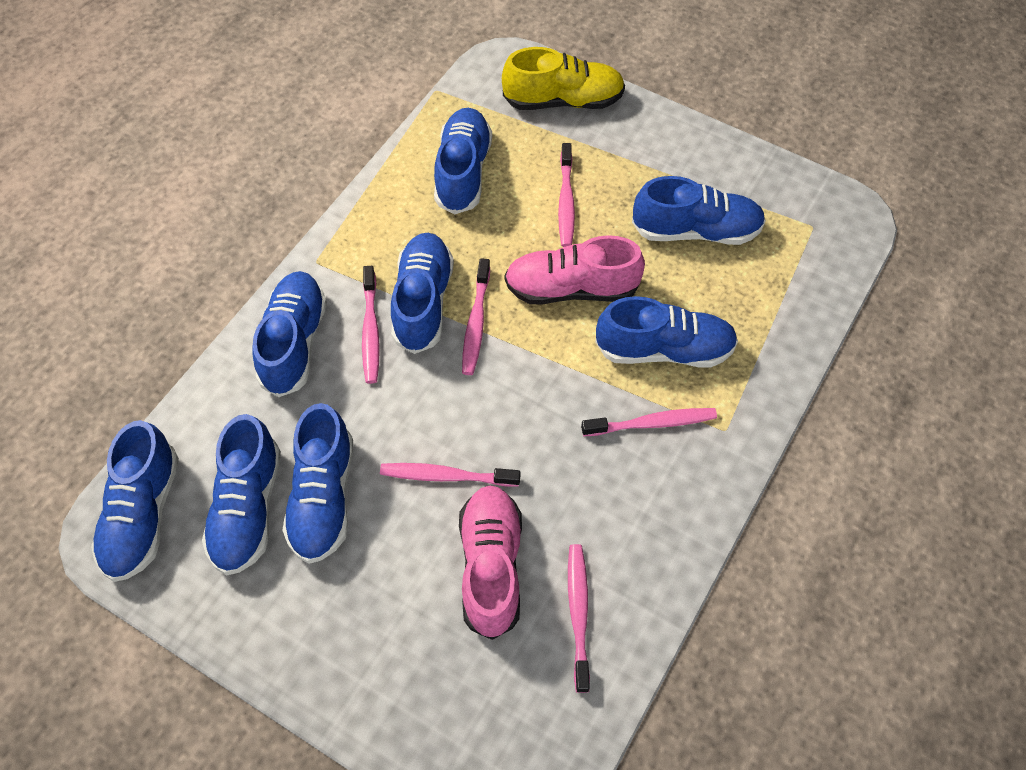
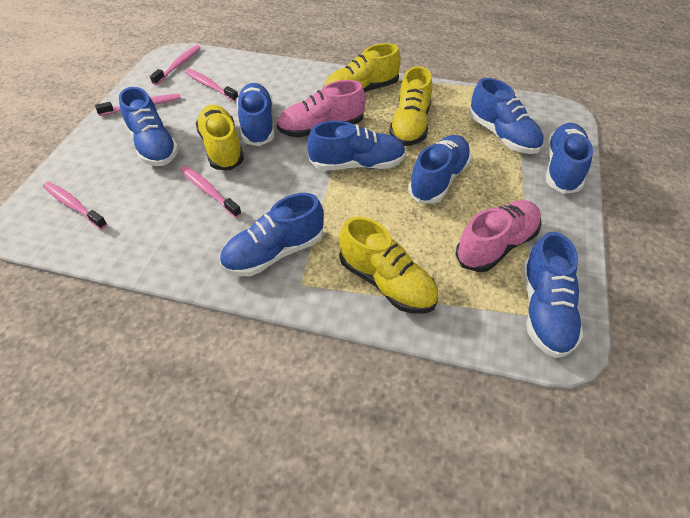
pink toothbrush: 6 -> 5
yellow shoe: 1 -> 4

